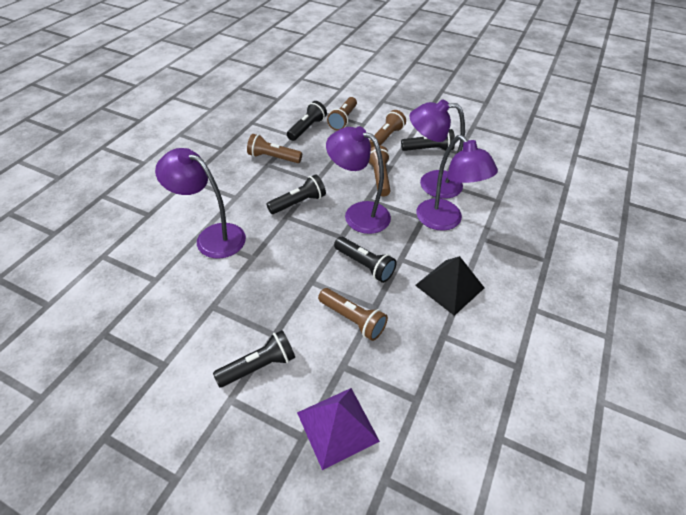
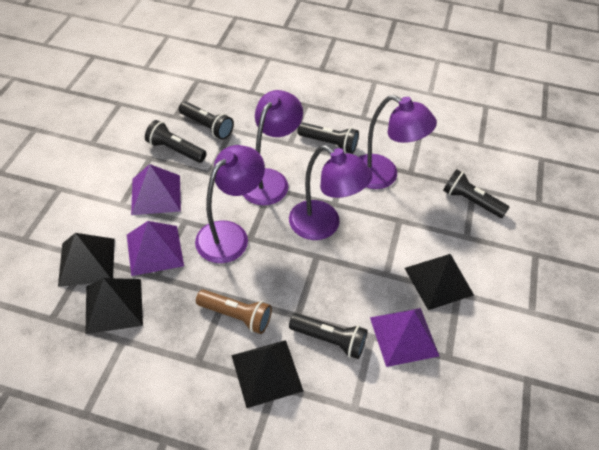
black pyramid: 1 -> 4
brown flashlight: 5 -> 1
purple pyramid: 1 -> 3

